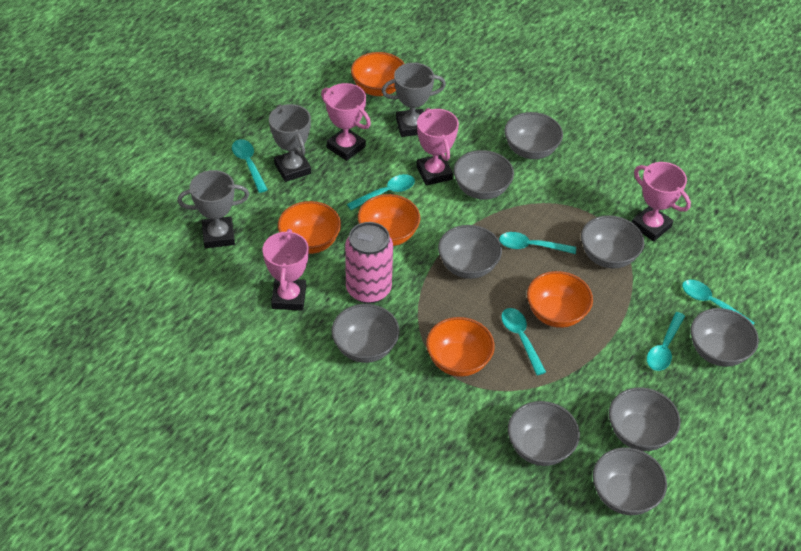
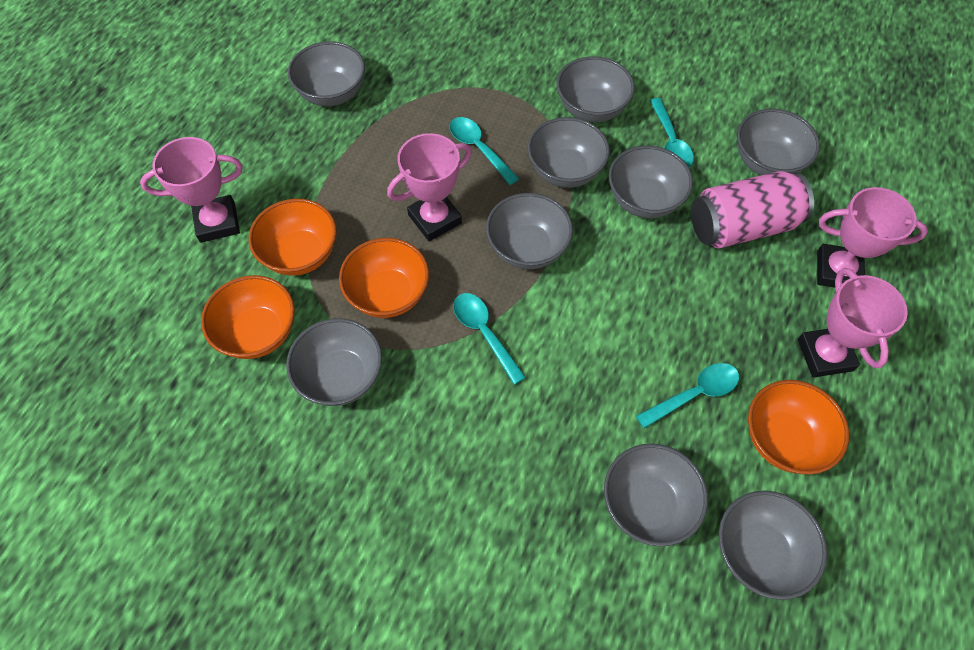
grey trophy: 3 -> 0
orange bowl: 5 -> 4
turquoise spoon: 6 -> 4

